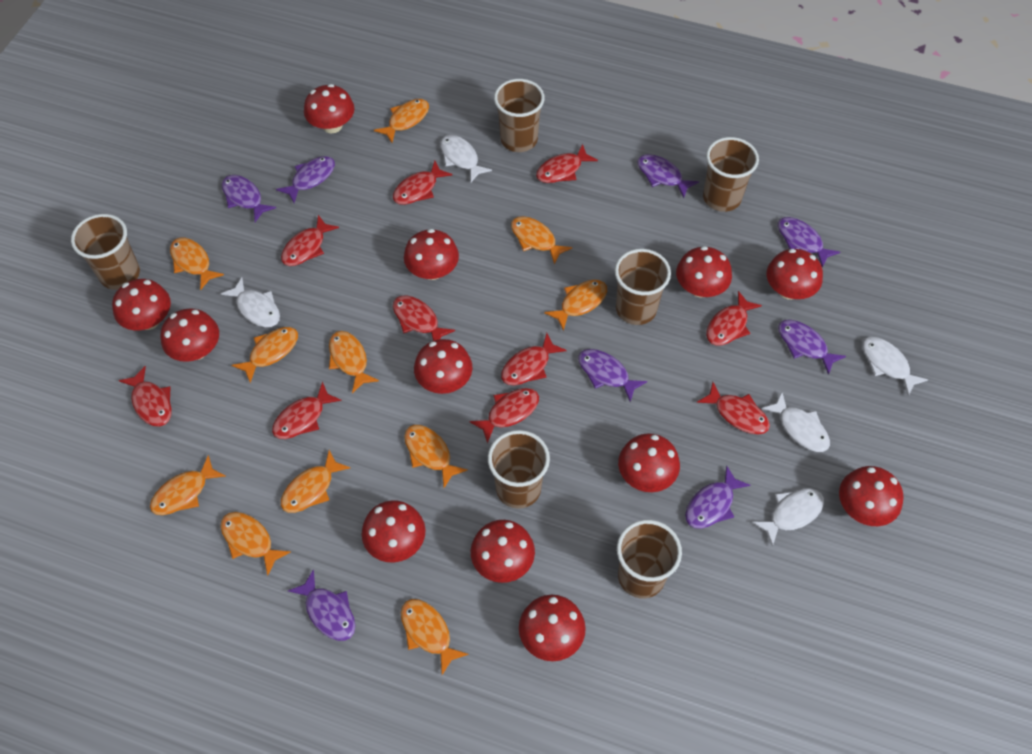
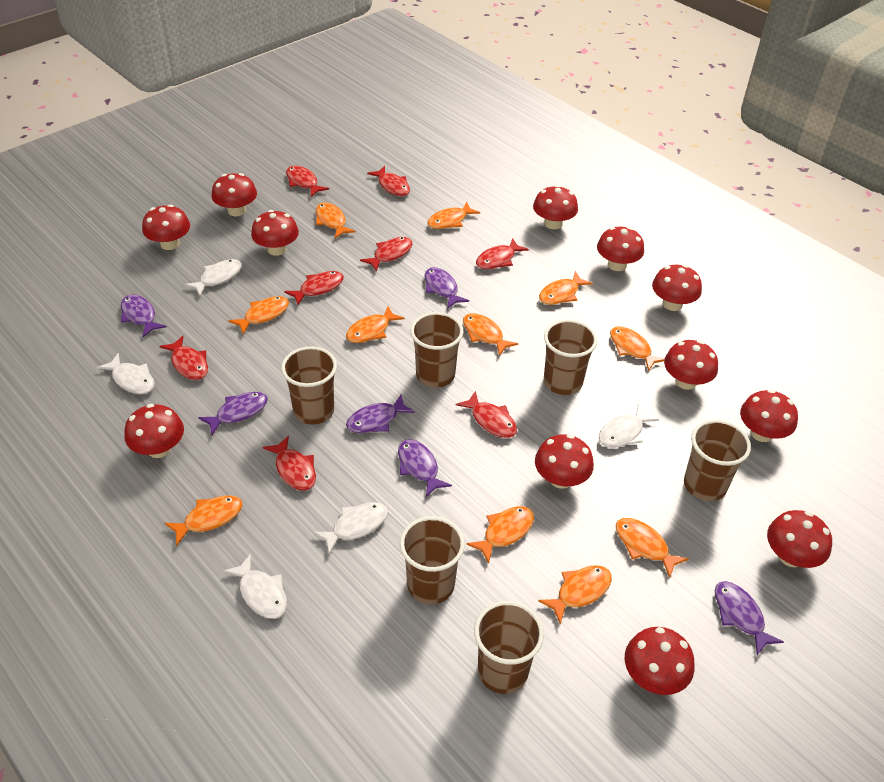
purple fish: 8 -> 6
red fish: 10 -> 8

